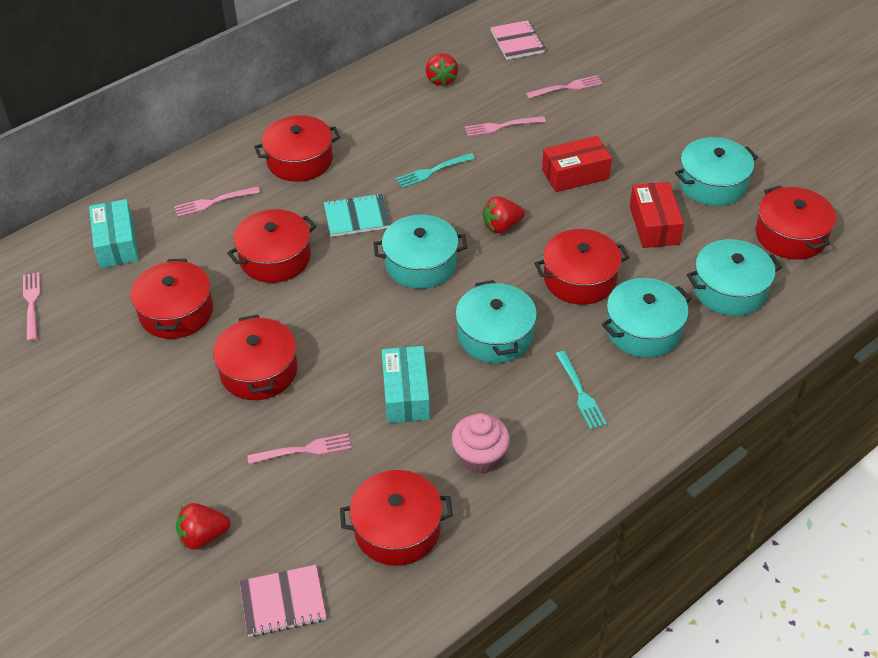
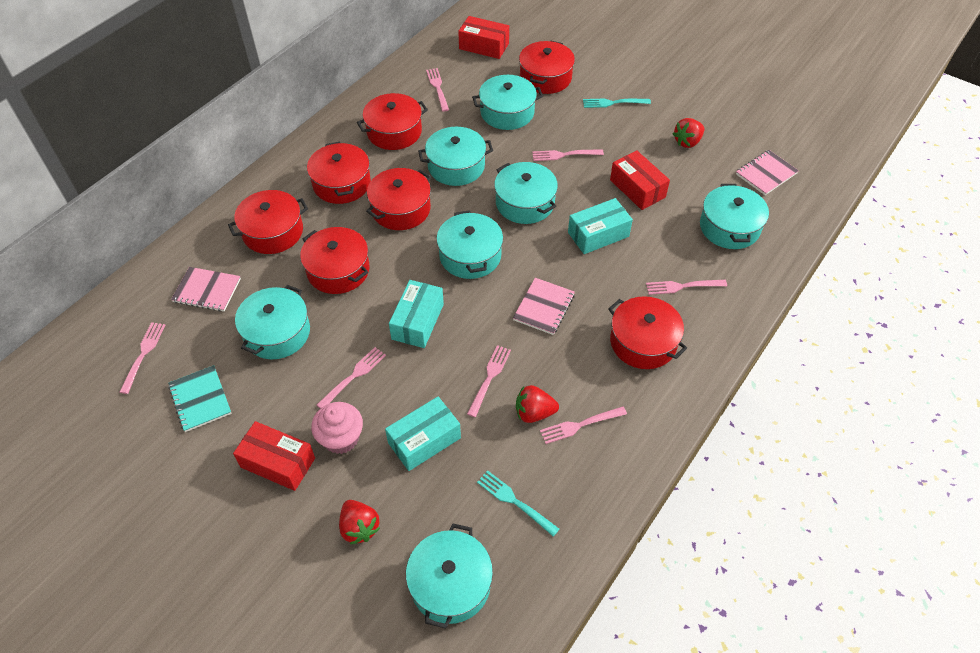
pink fork: 5 -> 7
pink notebook: 2 -> 3
red box: 2 -> 3
turquoise box: 2 -> 3
turquoise pot: 5 -> 7

